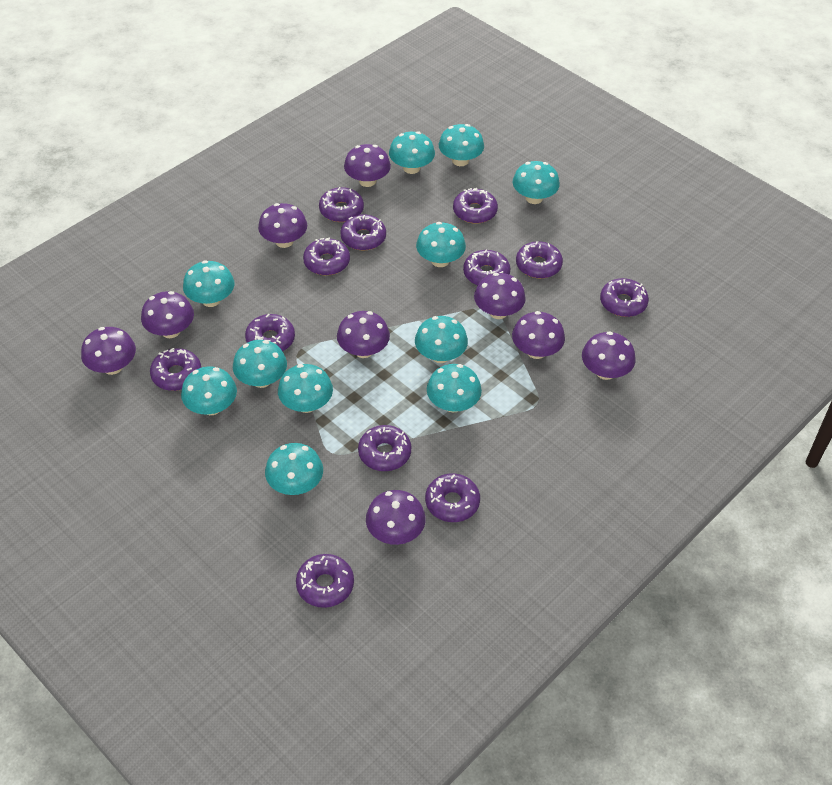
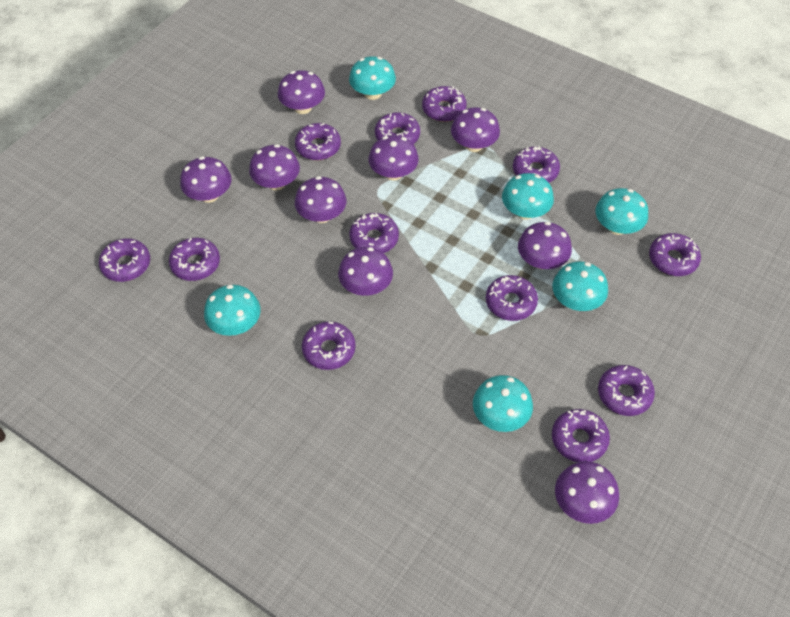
turquoise mushroom: 11 -> 6

